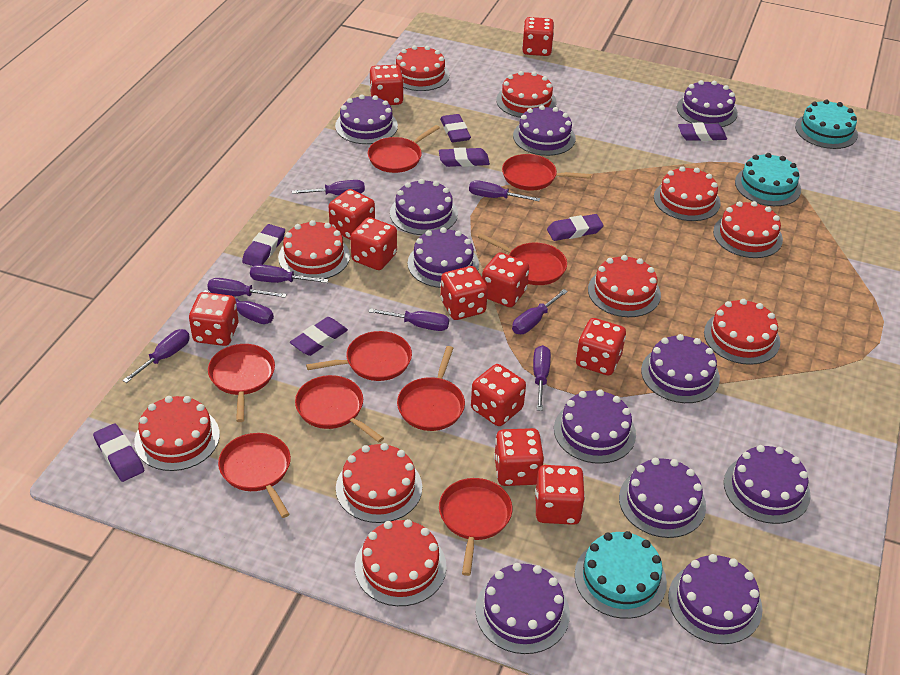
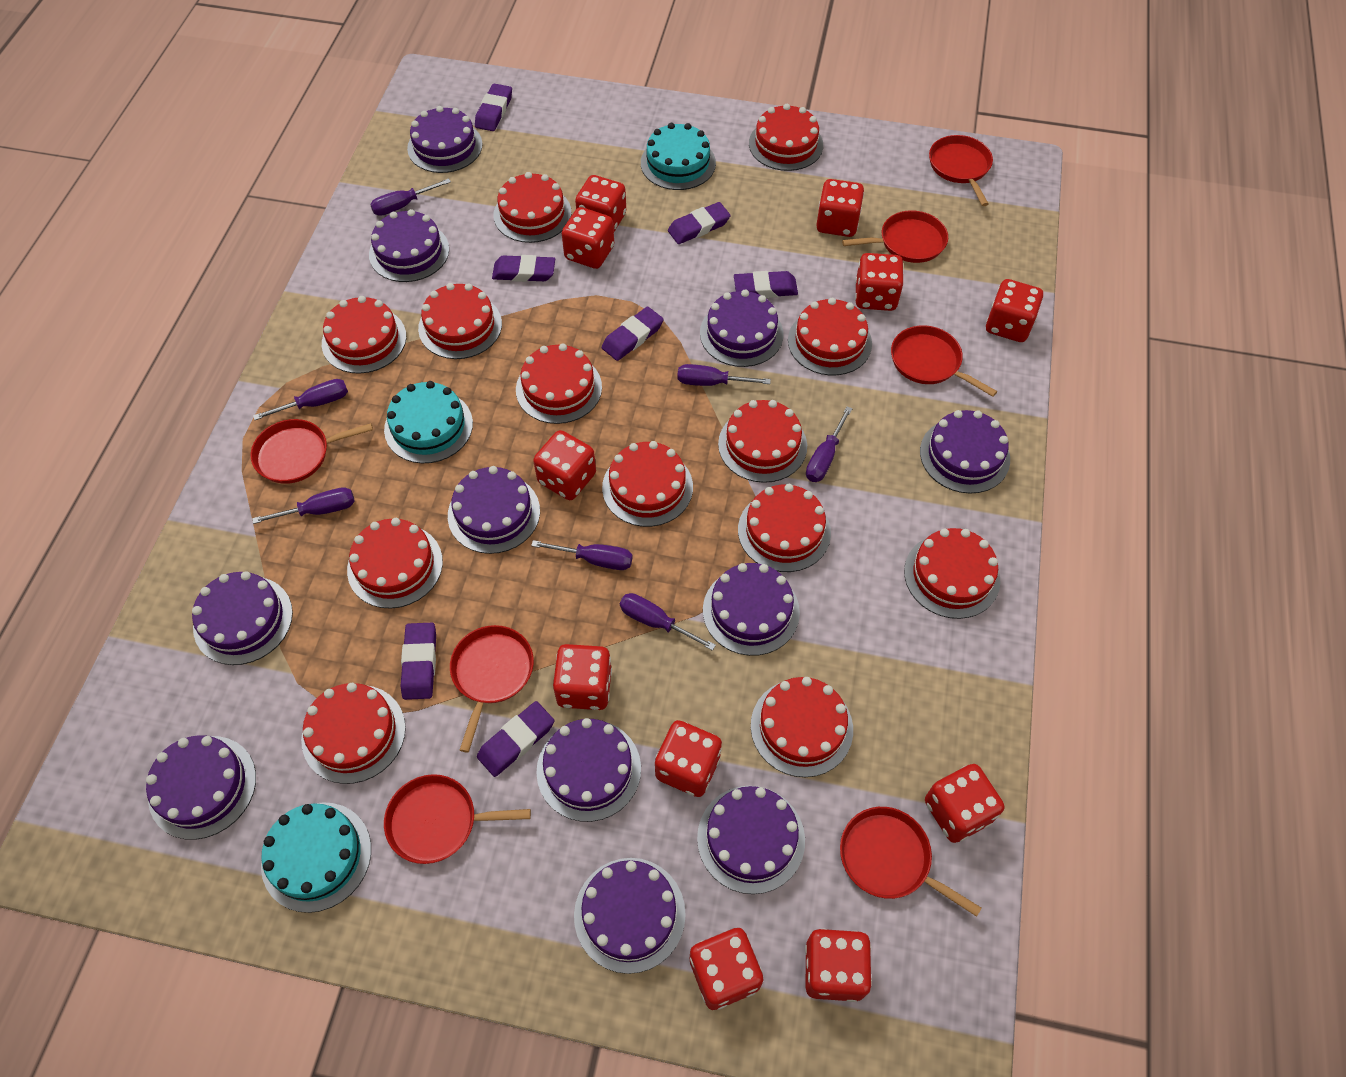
purple screwdriver: 9 -> 7
red cake: 10 -> 13
red pan: 9 -> 7

